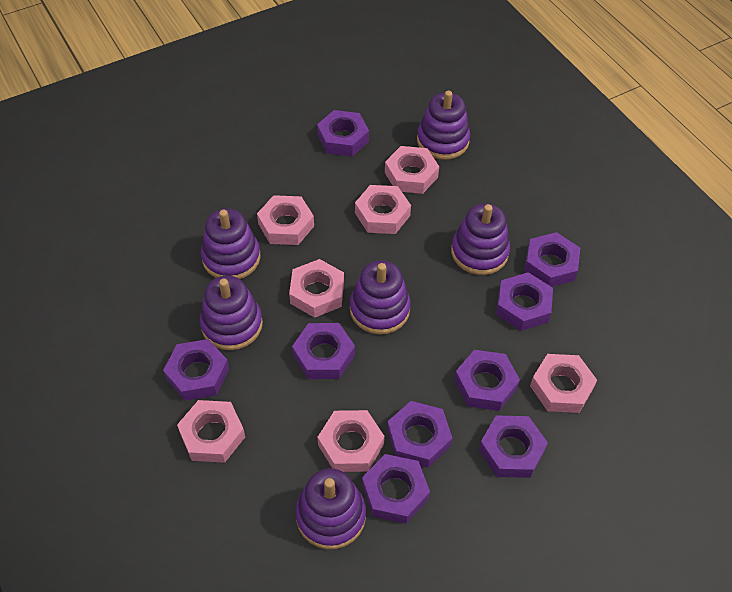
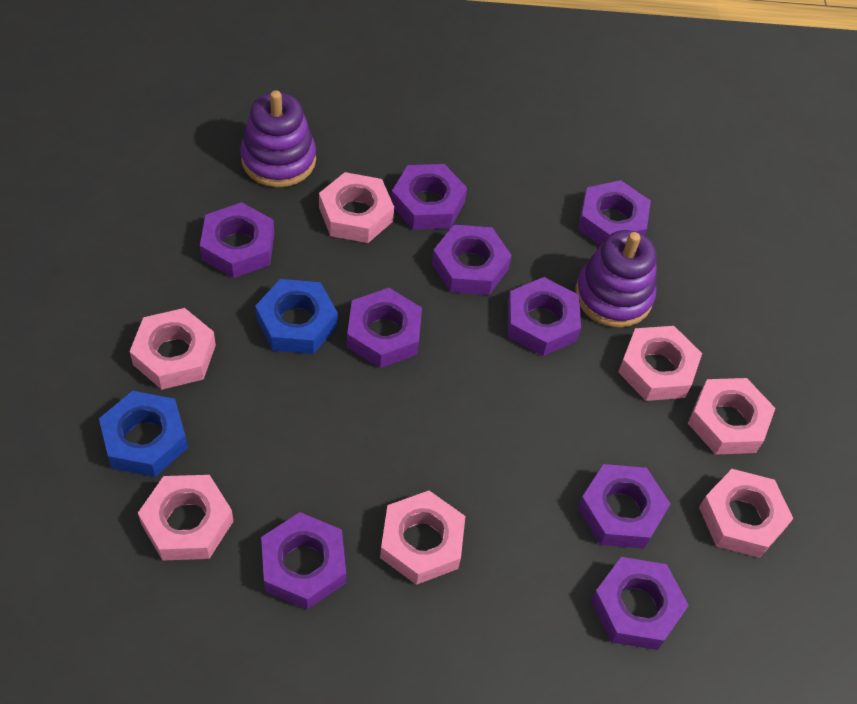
blue nut: 0 -> 2
purple stacking toy: 6 -> 2

